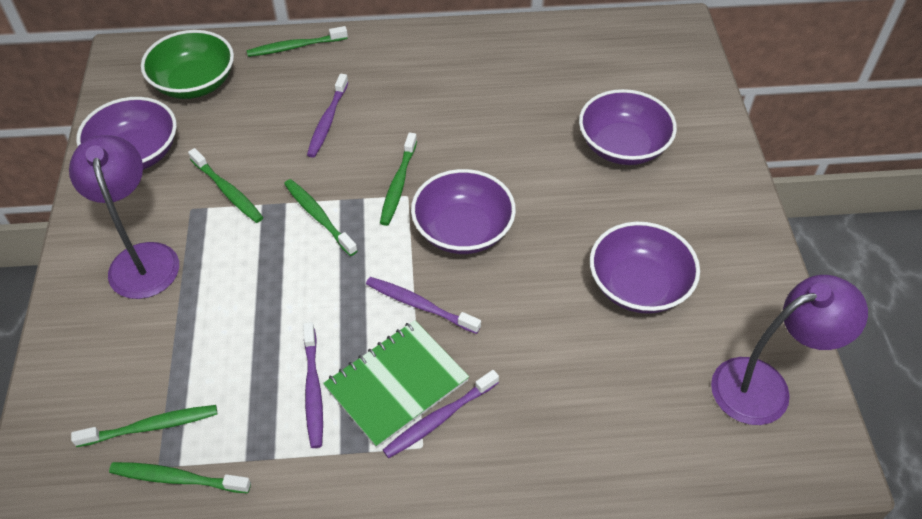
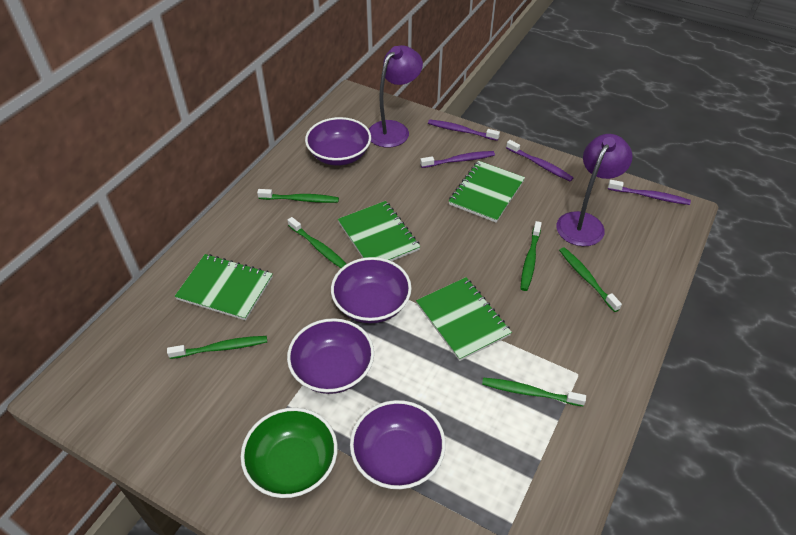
green notebook: 1 -> 4

